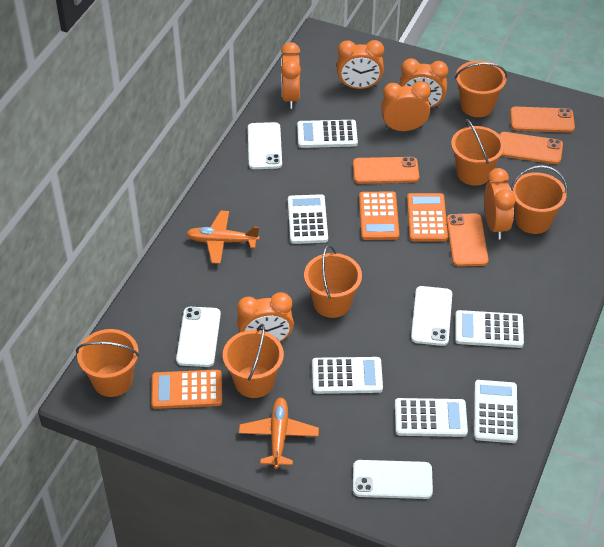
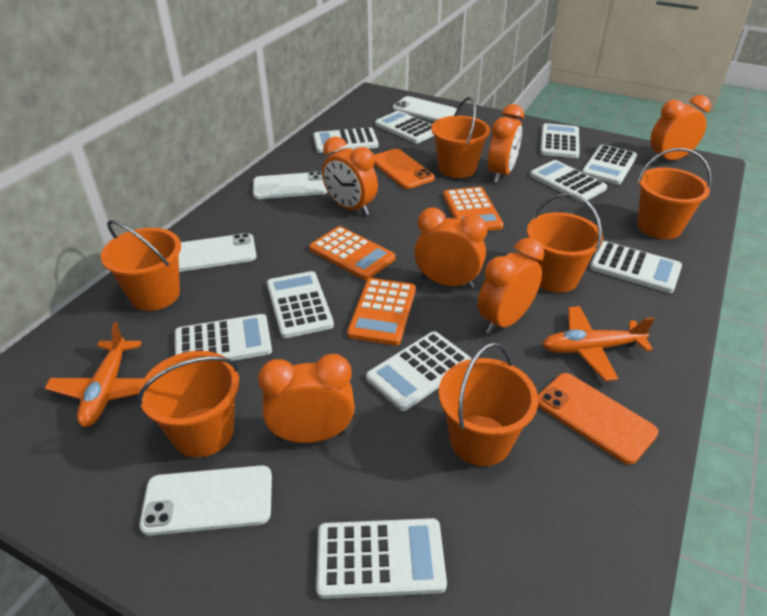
orange phone: 4 -> 2
white calculator: 6 -> 10

